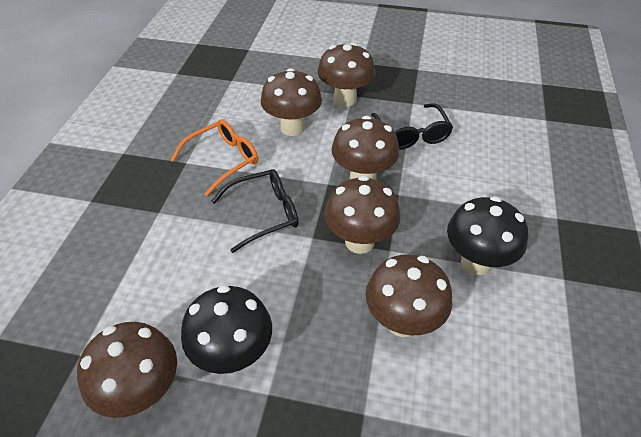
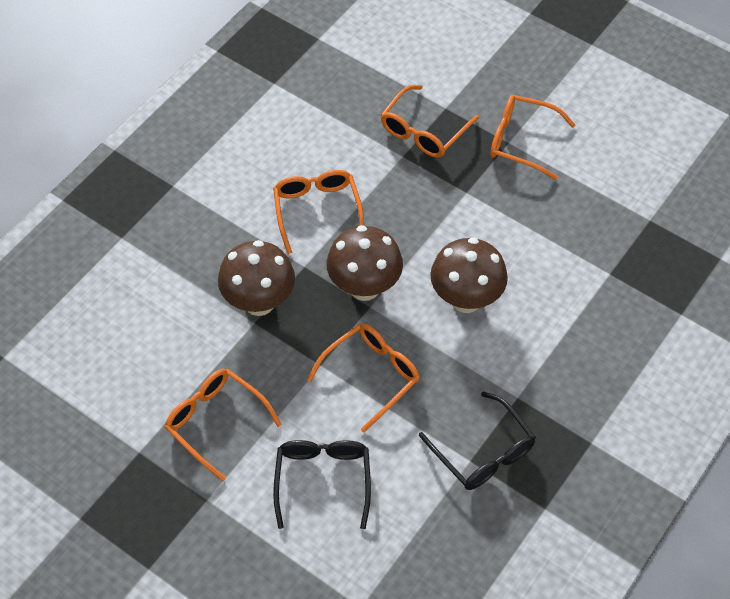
black mushroom: 2 -> 0
brown mushroom: 6 -> 3
orange glasses: 1 -> 5

